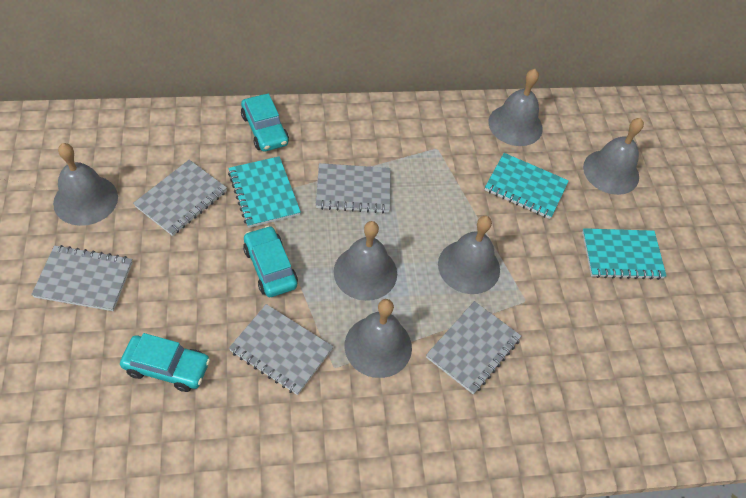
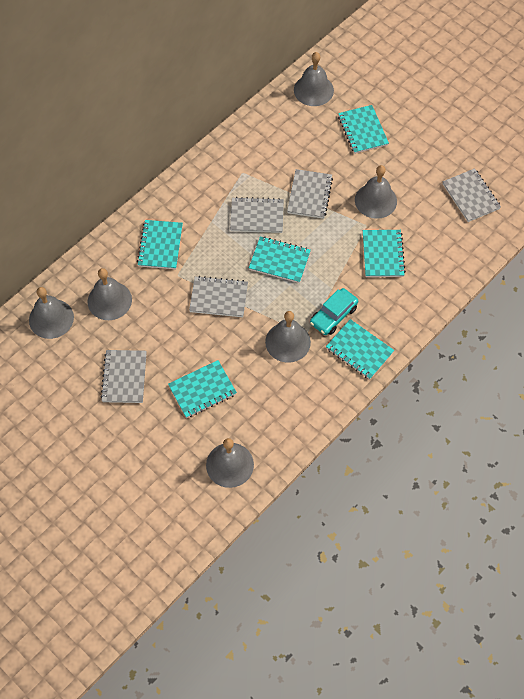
turquoise car: 3 -> 1
turquoise notebook: 3 -> 6

